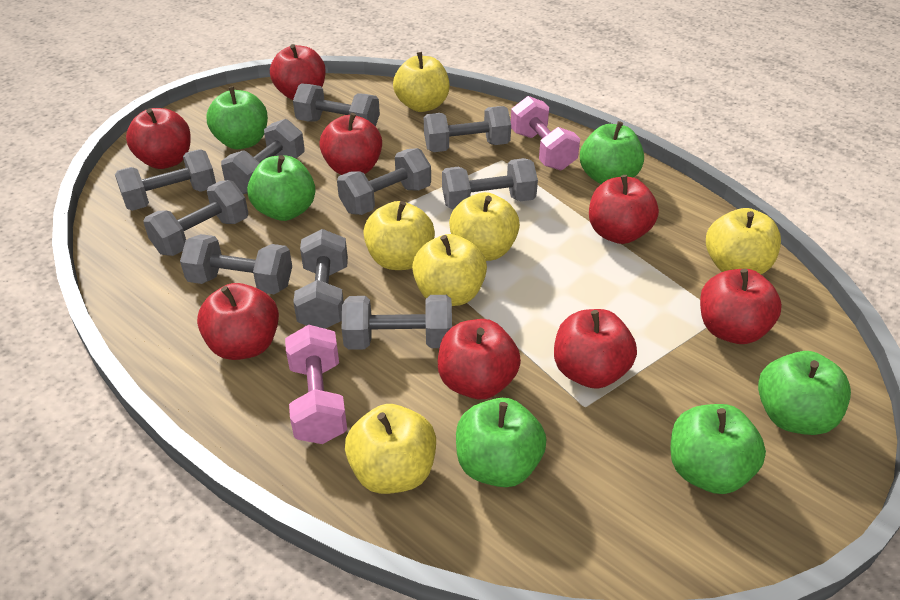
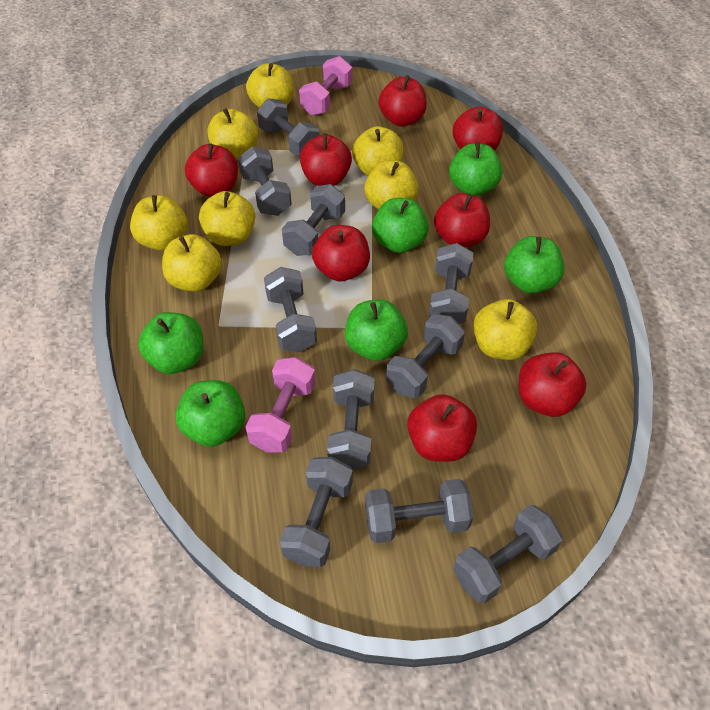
yellow apple: 6 -> 8

